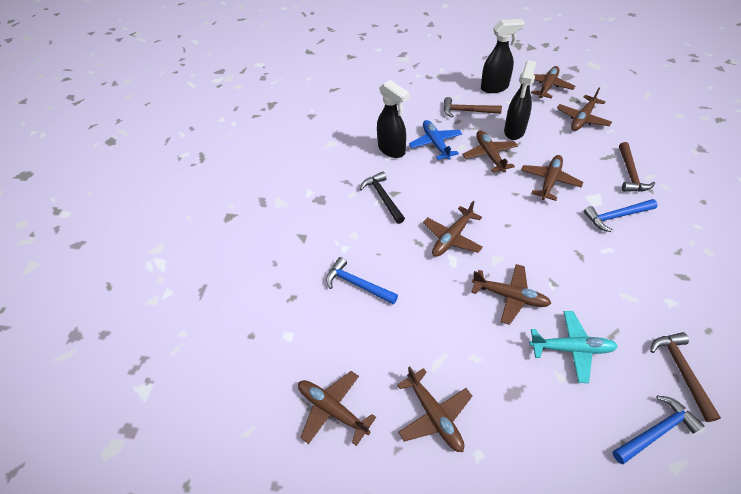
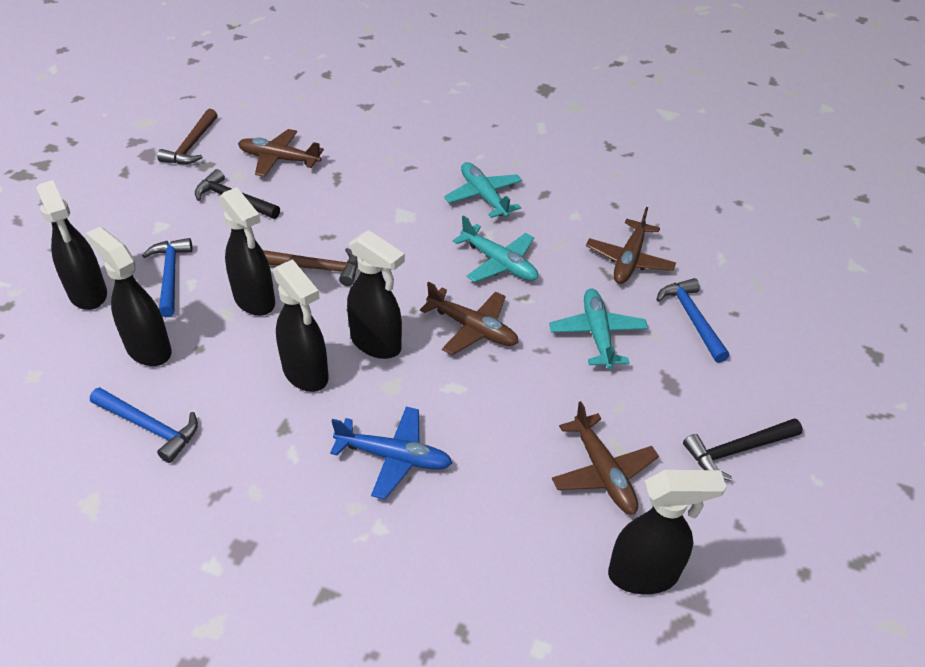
black hammer: 1 -> 2
black spray bottle: 3 -> 6
brown hammer: 3 -> 2
brown plane: 8 -> 4
turquoise plane: 1 -> 3

